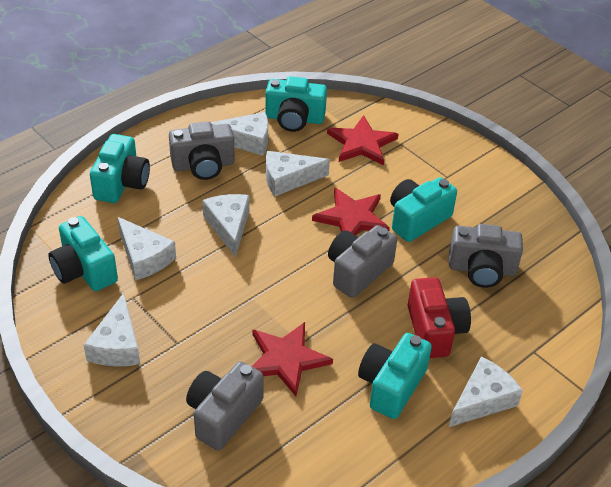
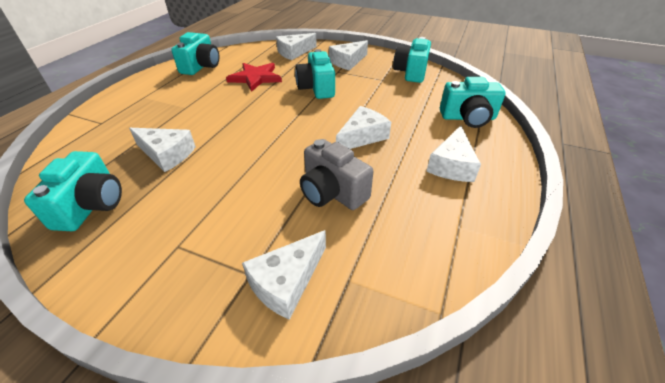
grey camera: 4 -> 1
red camera: 1 -> 0
red star: 3 -> 1

